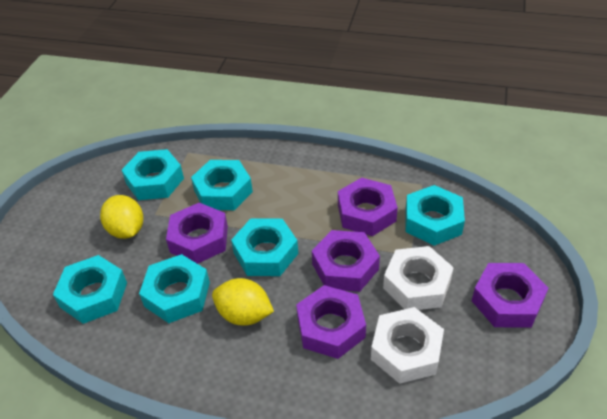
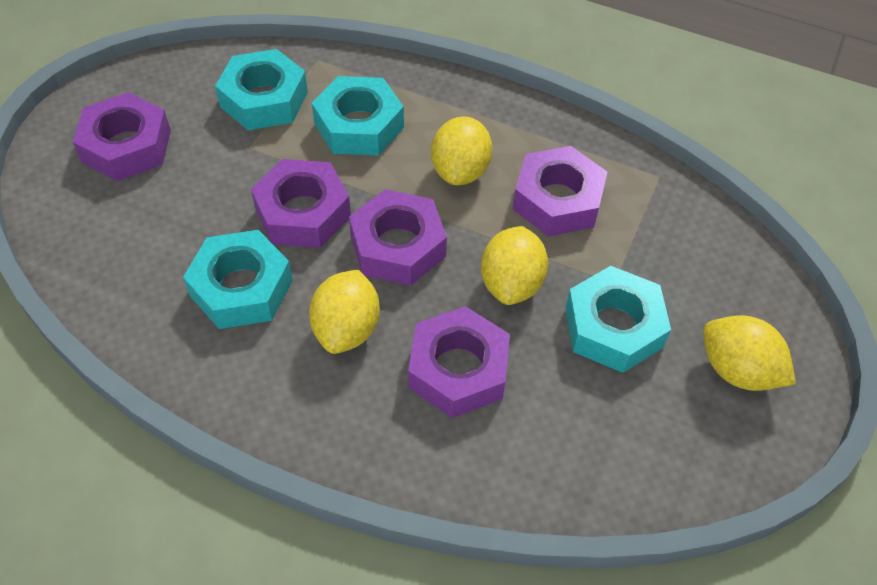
turquoise nut: 6 -> 4
white nut: 2 -> 0
yellow lemon: 2 -> 4

